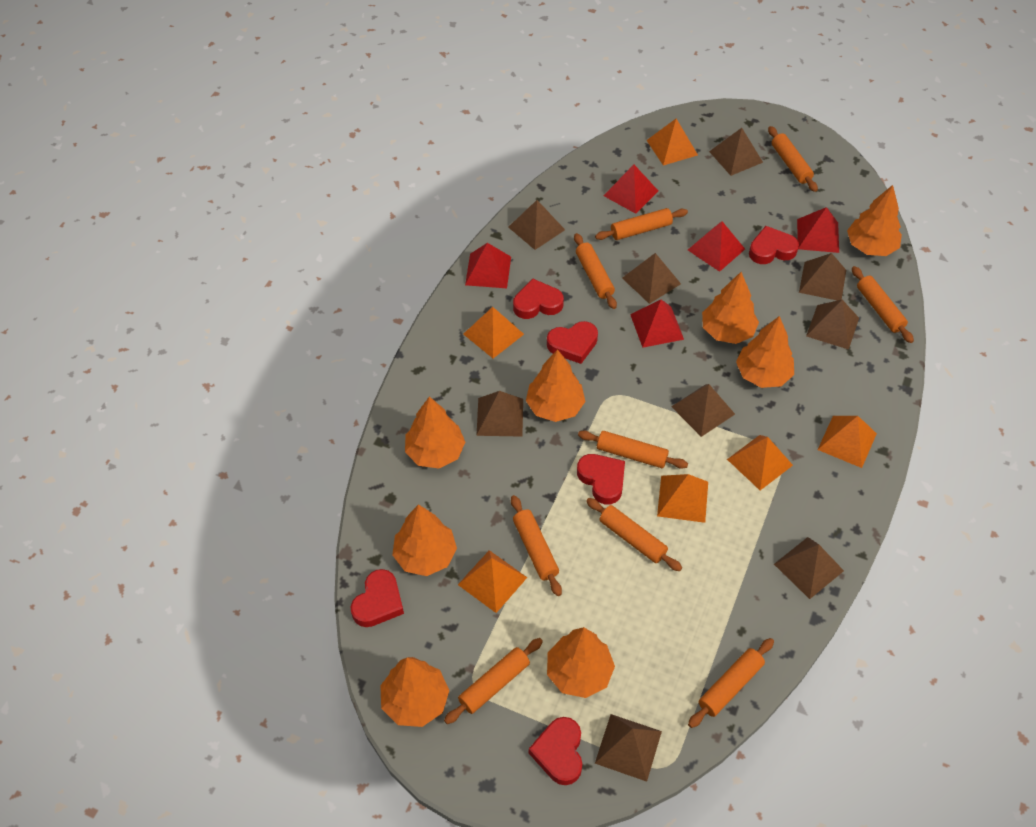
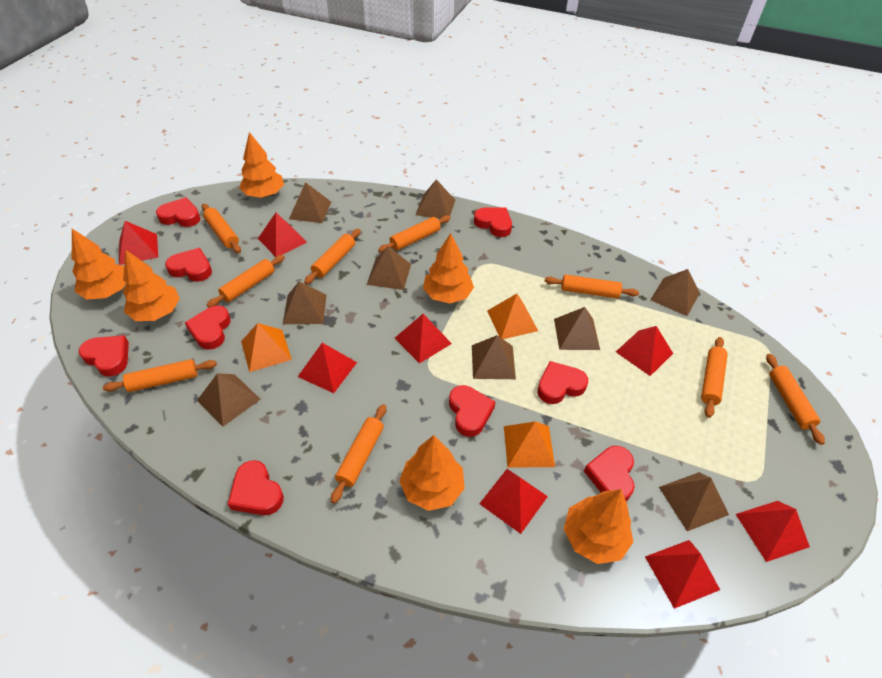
orange pyramid: 6 -> 3
orange tree: 8 -> 6
red heart: 6 -> 9
red pyramid: 5 -> 8

